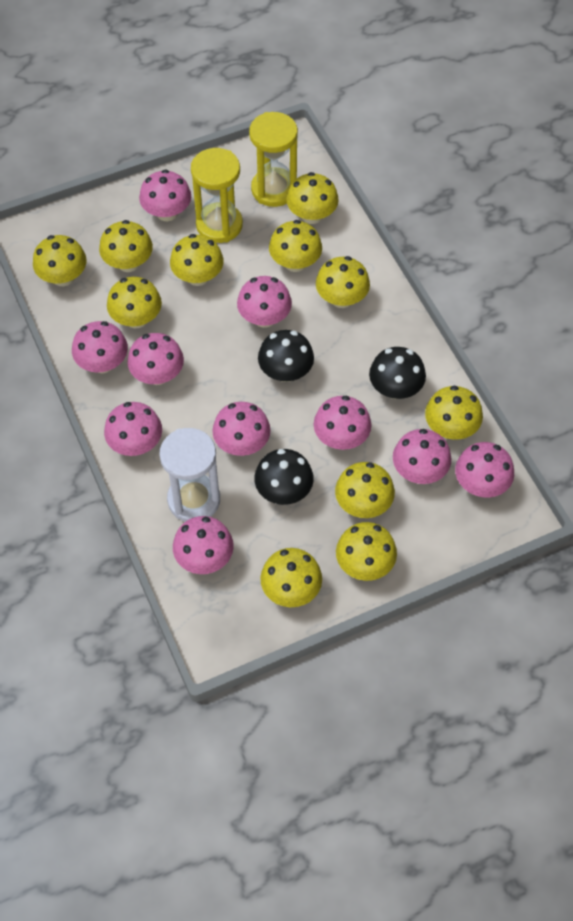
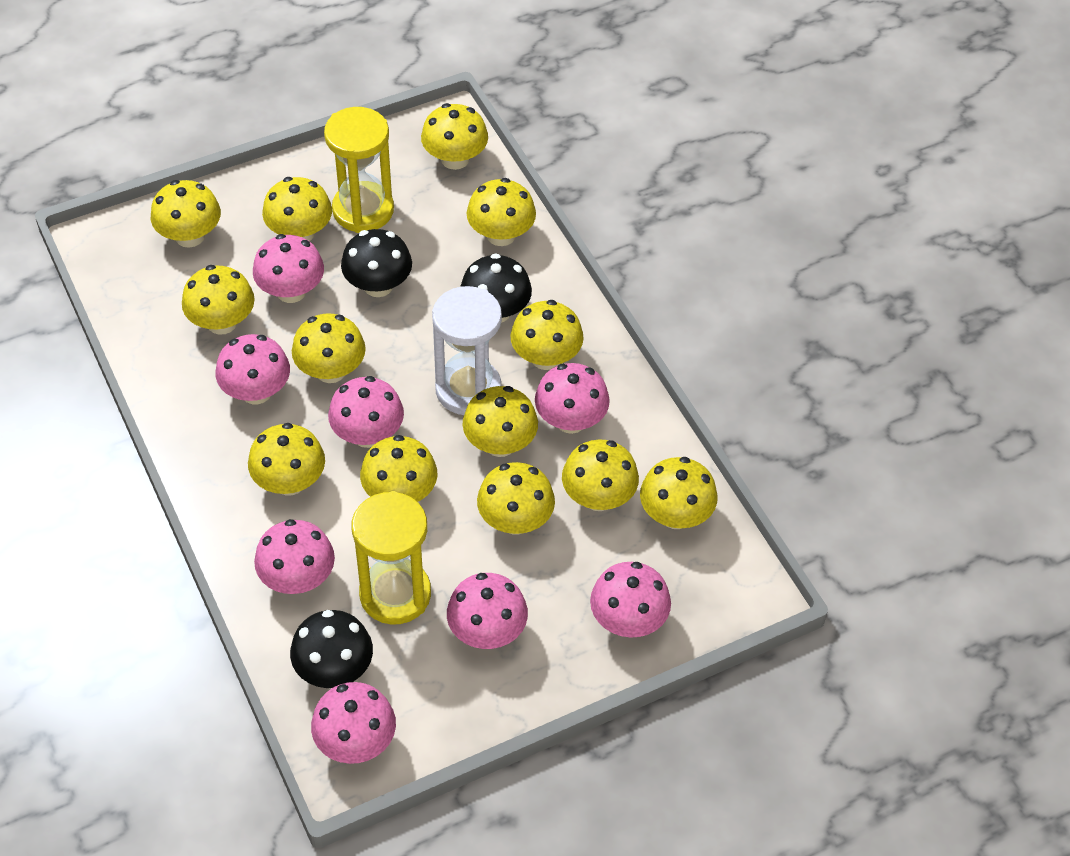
pink mushroom: 10 -> 8
yellow mushroom: 11 -> 13

